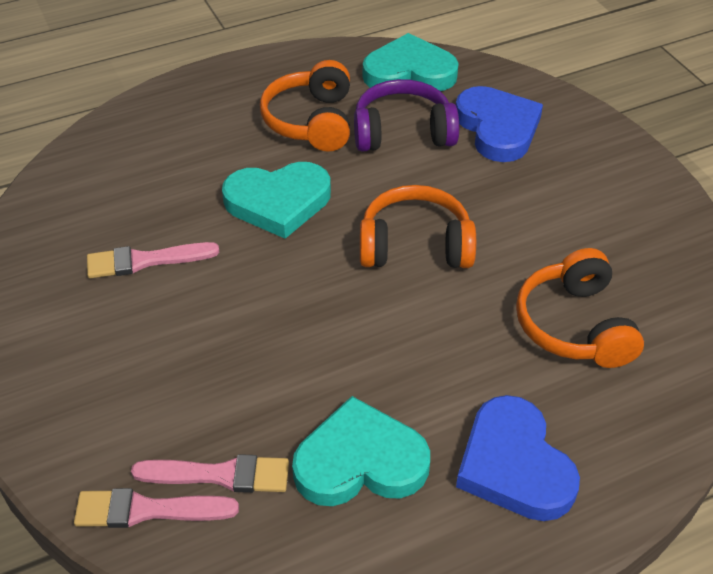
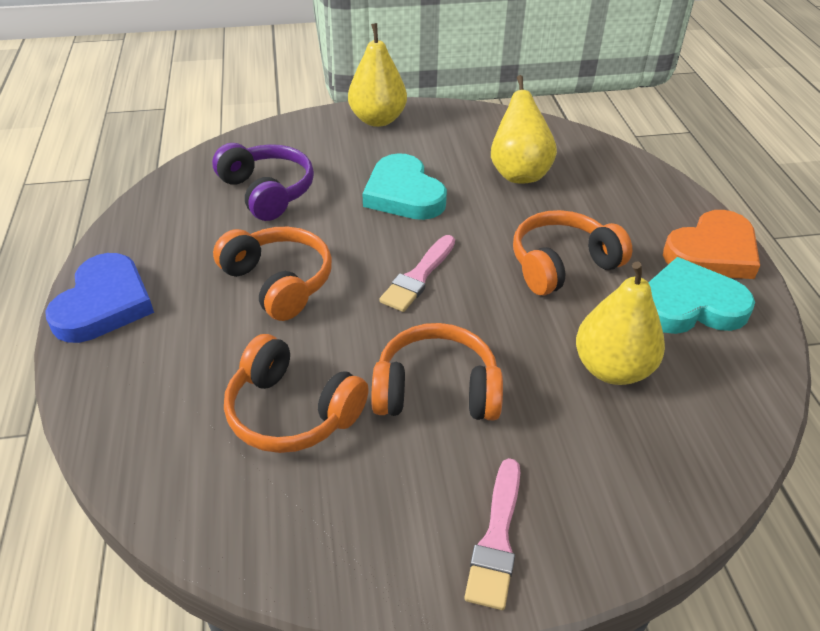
blue heart: 2 -> 1
orange headphones: 3 -> 4
orange heart: 0 -> 1
pink brush: 3 -> 2
turquoise heart: 3 -> 2
yellow pear: 0 -> 3

